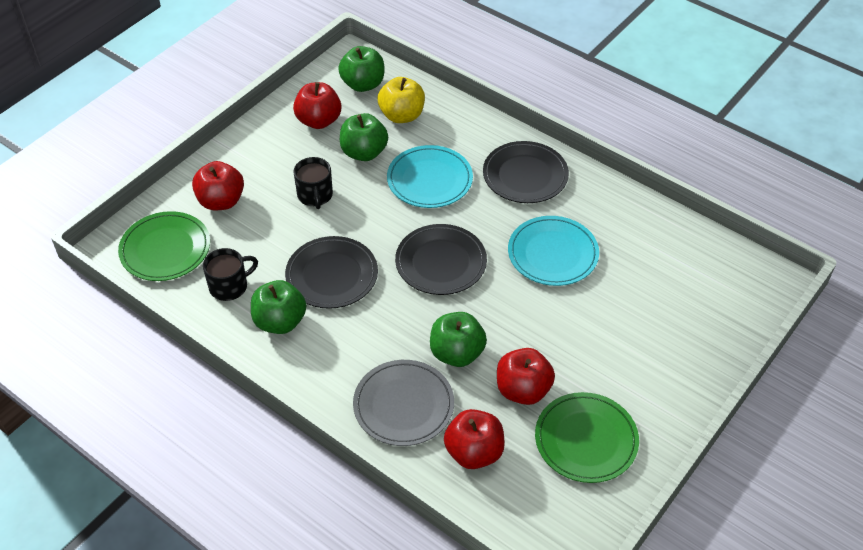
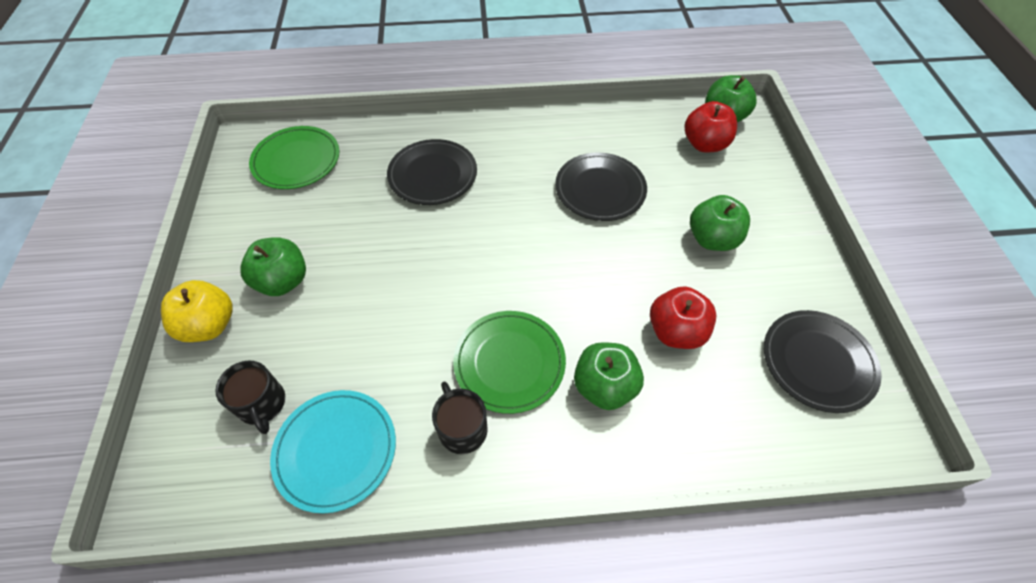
grey plate: 1 -> 0
red apple: 4 -> 2
turquoise plate: 2 -> 1

